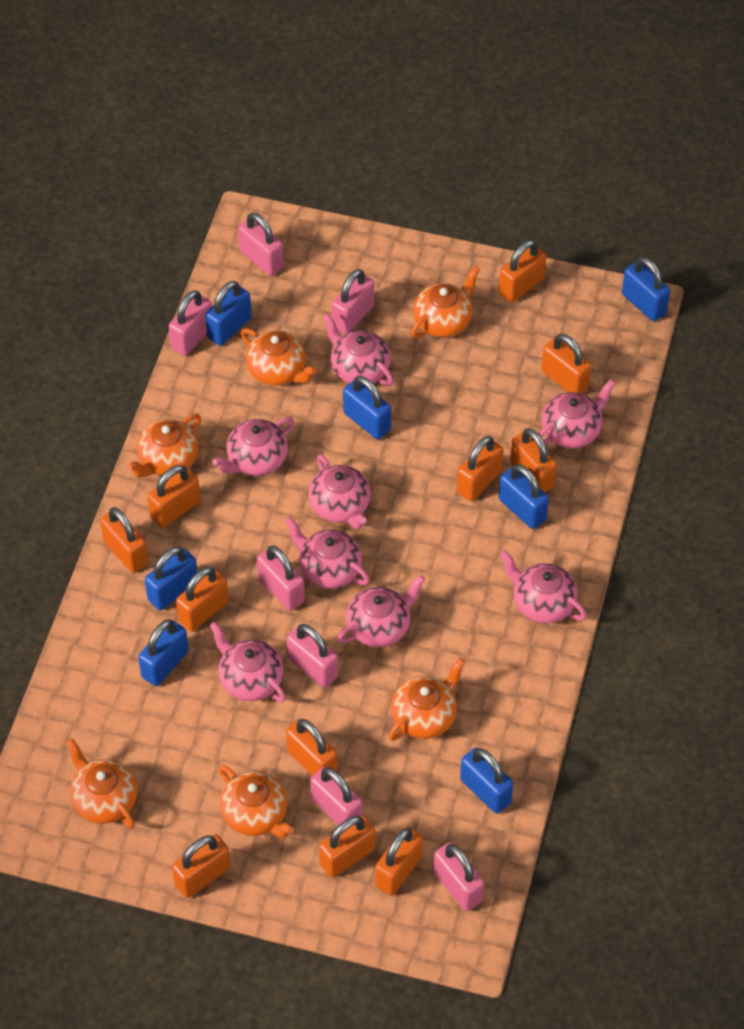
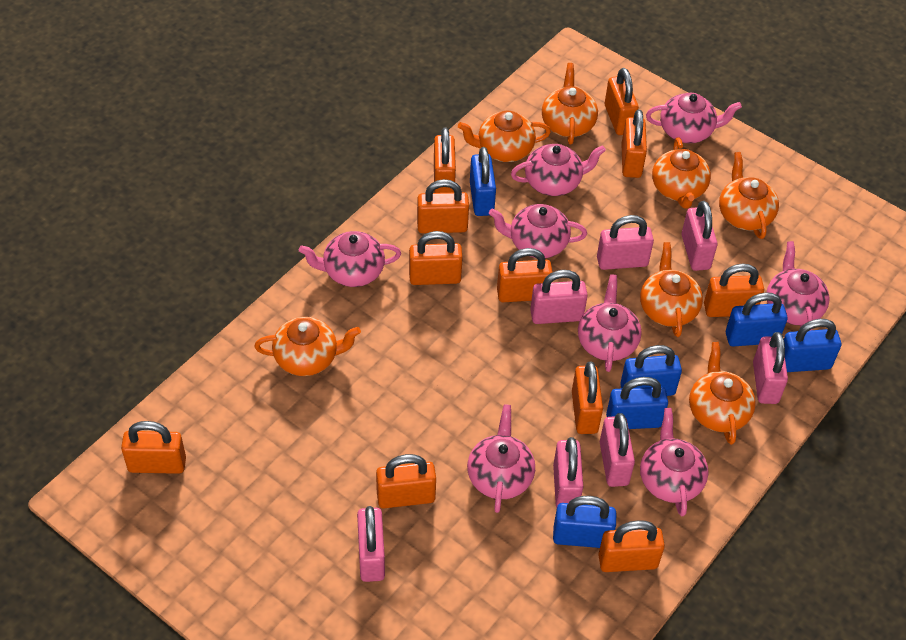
blue padlock: 7 -> 6
orange teapot: 6 -> 7

